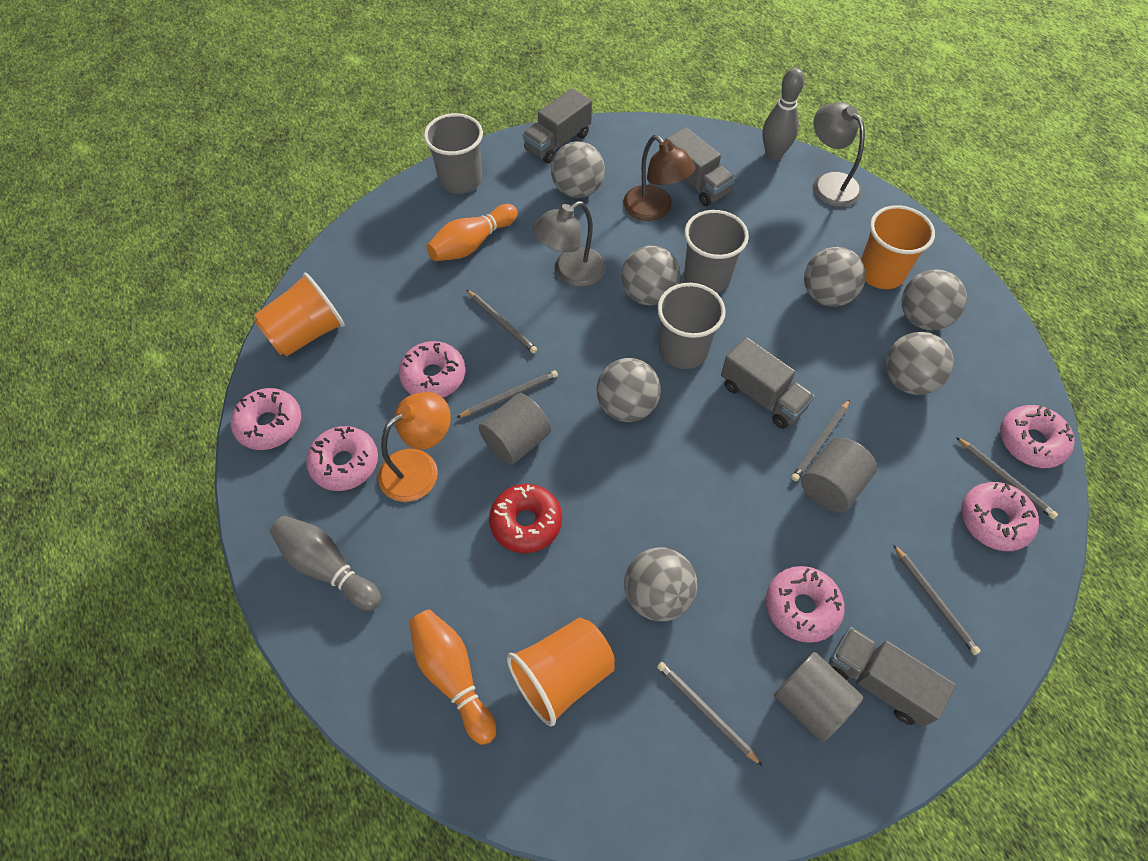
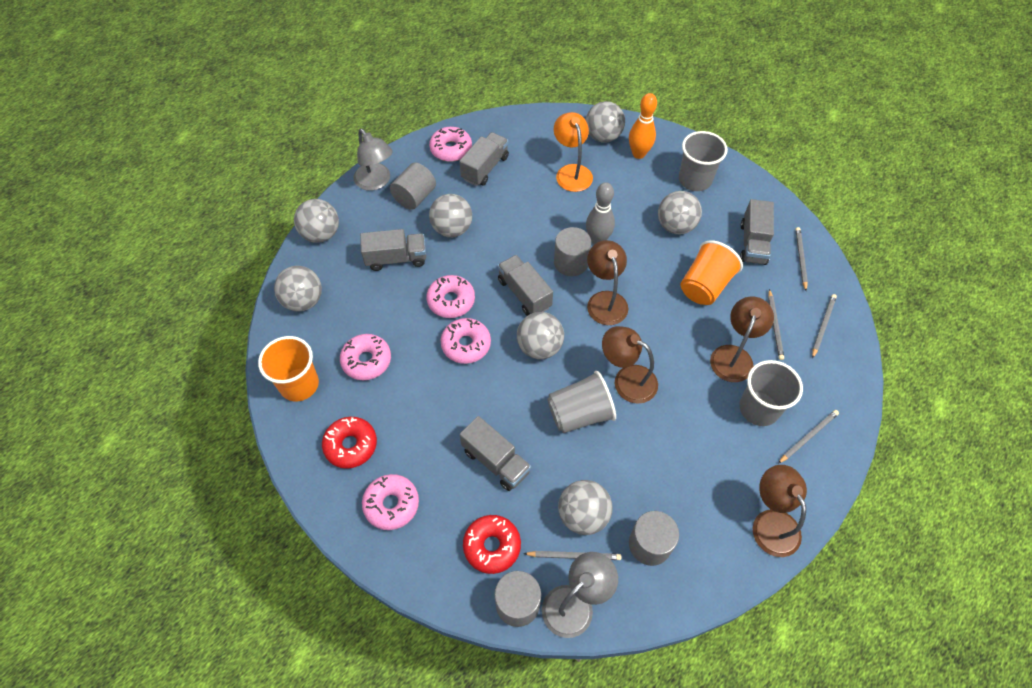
brown lamp: 1 -> 4
grey bowling pin: 2 -> 1
grey cylinder: 3 -> 4
grey pencil: 6 -> 5
grey truck: 4 -> 5
orange bowling pin: 2 -> 1
orange cup: 3 -> 2
pink donut: 6 -> 5
red donut: 1 -> 2

